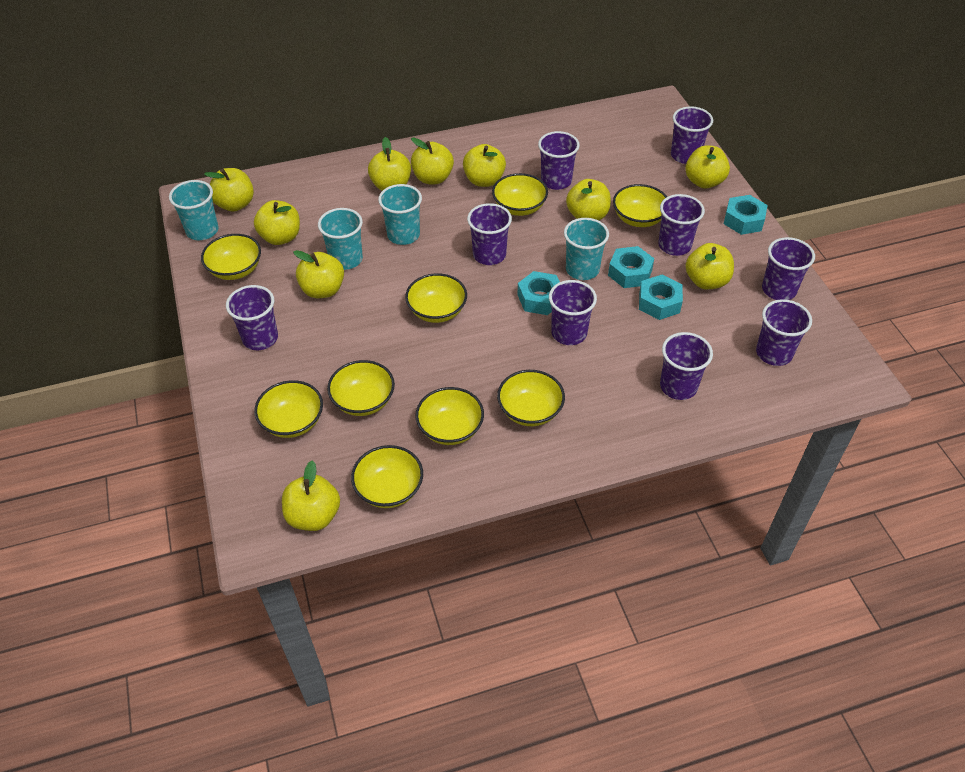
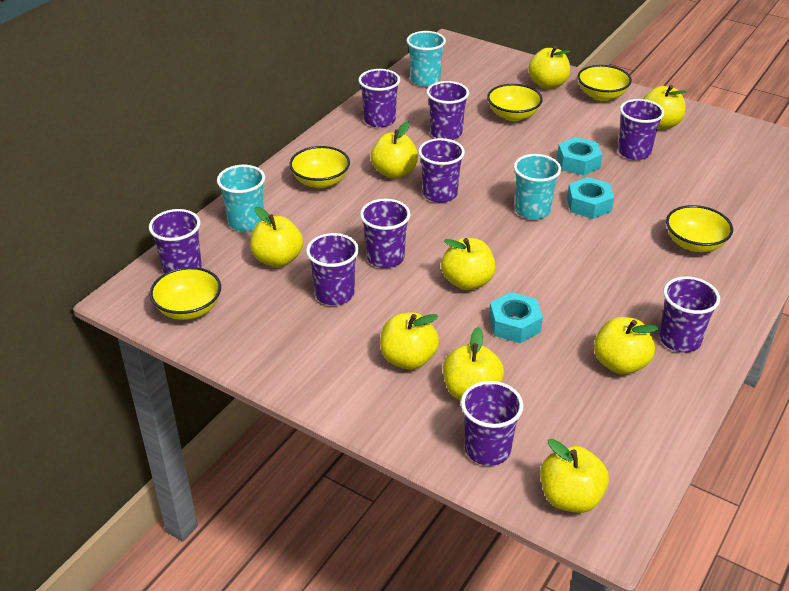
turquoise cup: 4 -> 3
turquoise nut: 4 -> 3
yellow apple: 10 -> 9
yellow bowl: 9 -> 5

